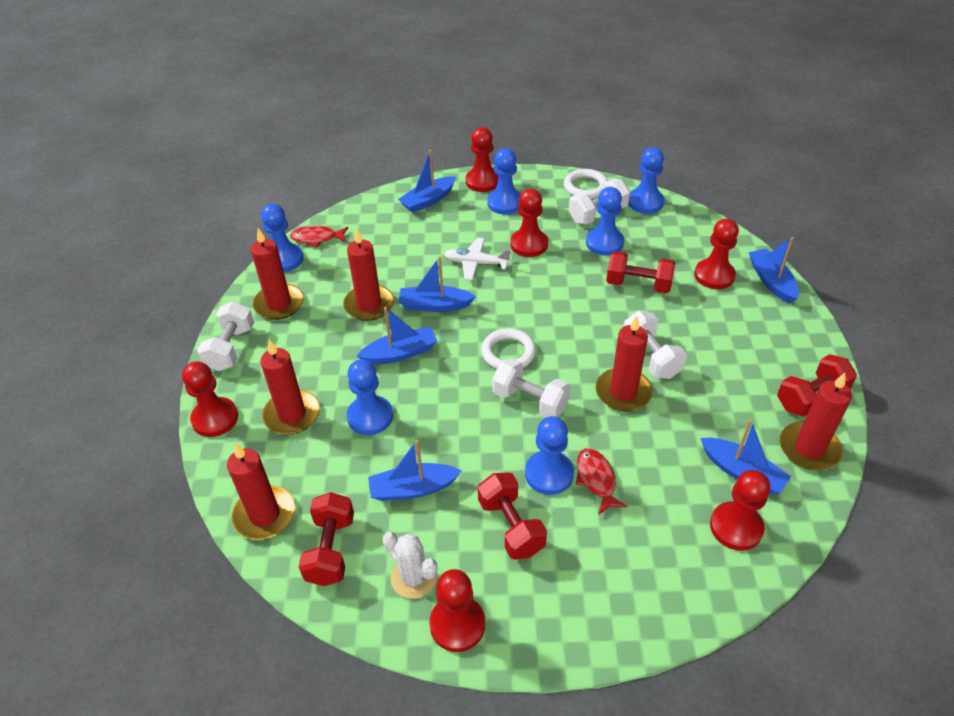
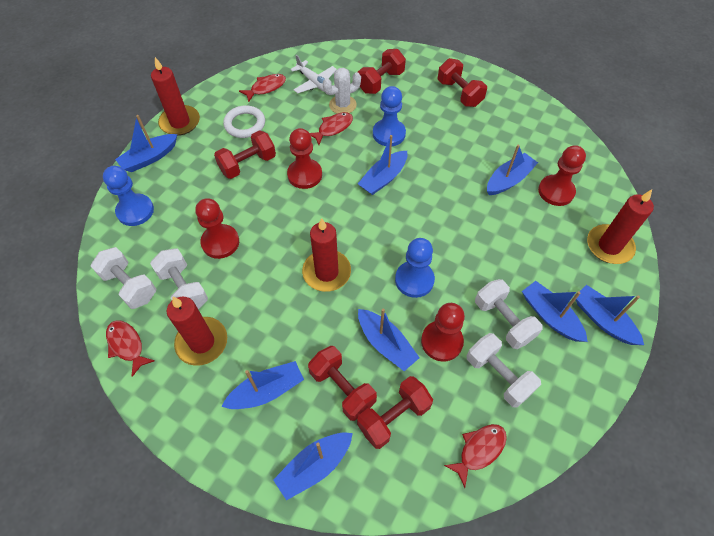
blue boat: 6 -> 8
blue pawn: 6 -> 3
red candle: 6 -> 4
red dumbbell: 4 -> 5
red fish: 2 -> 4
red pawn: 6 -> 4
white ring: 2 -> 1

